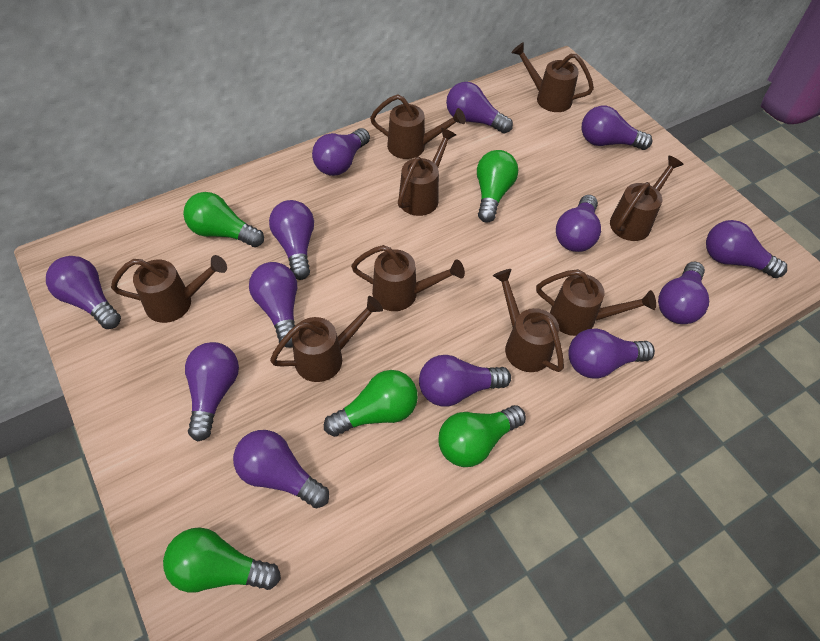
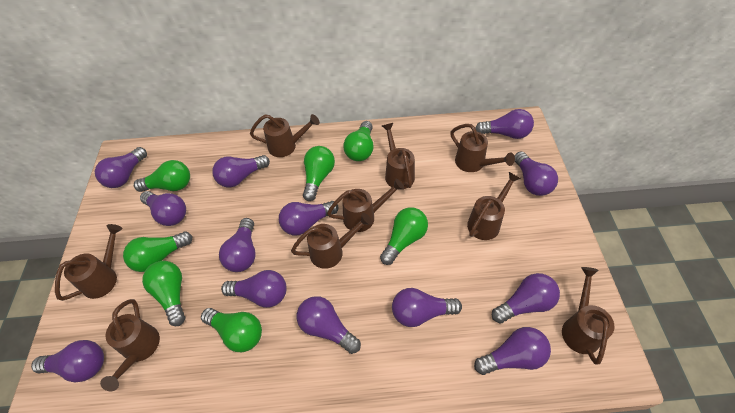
green light bulb: 5 -> 7

